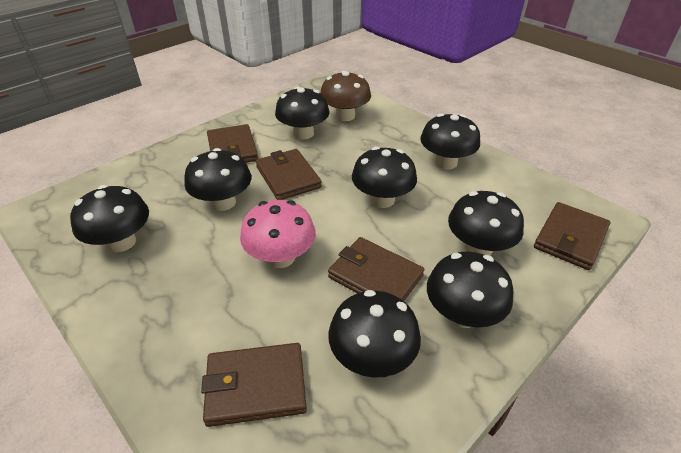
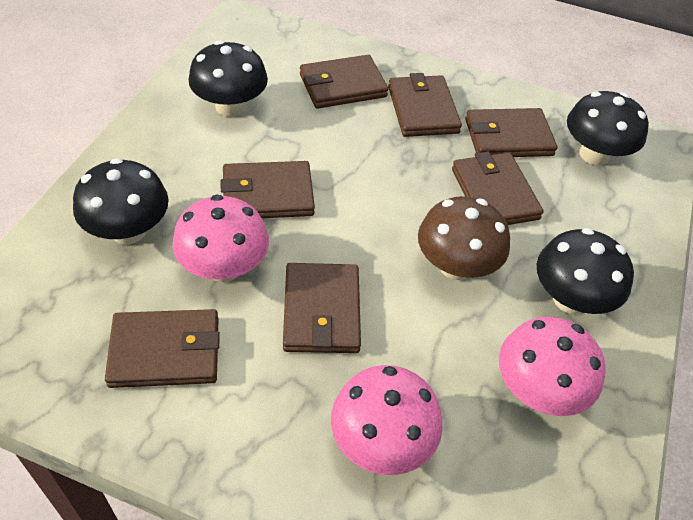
black mushroom: 8 -> 4
brown wallet: 5 -> 7
pink mushroom: 1 -> 3

